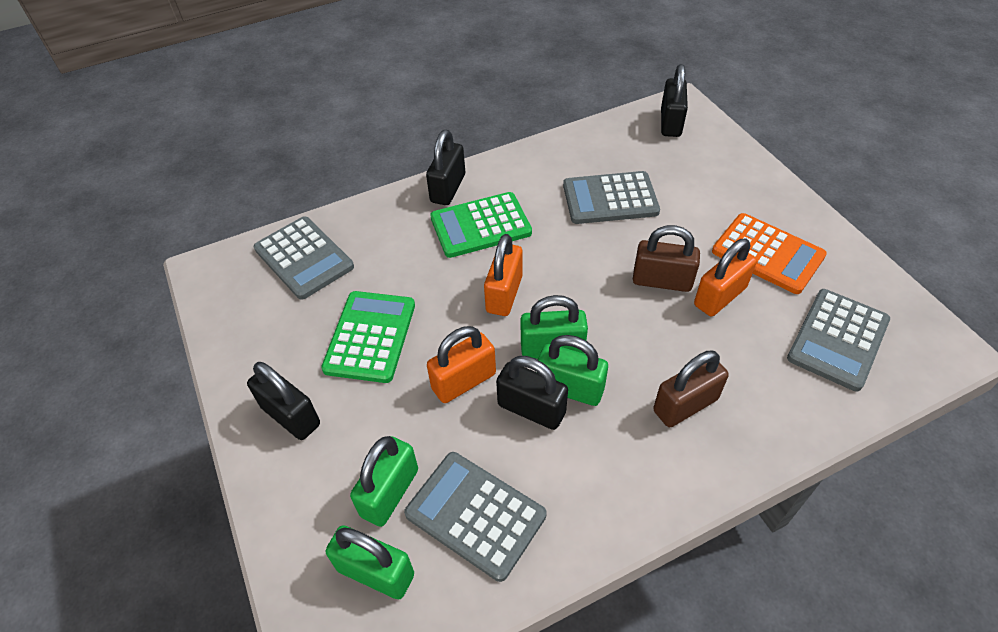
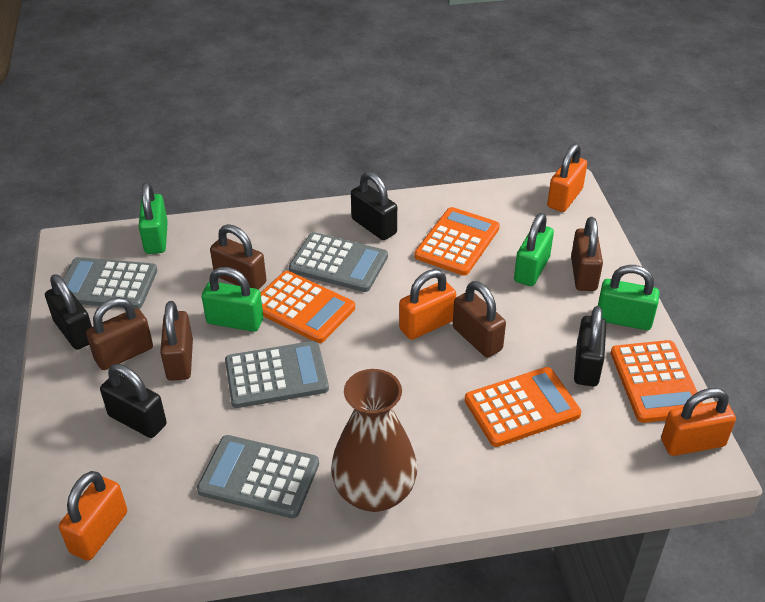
brown padlock: 2 -> 5
brown vase: 0 -> 1
green calculator: 2 -> 0
orange calculator: 1 -> 4
orange padlock: 3 -> 4

